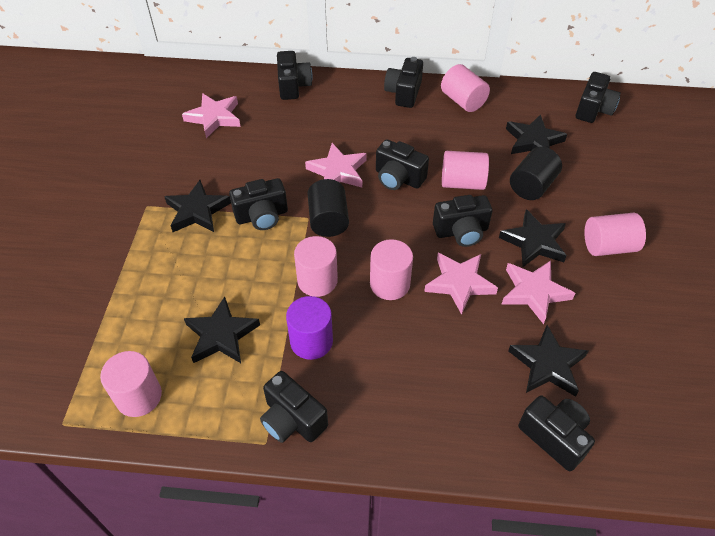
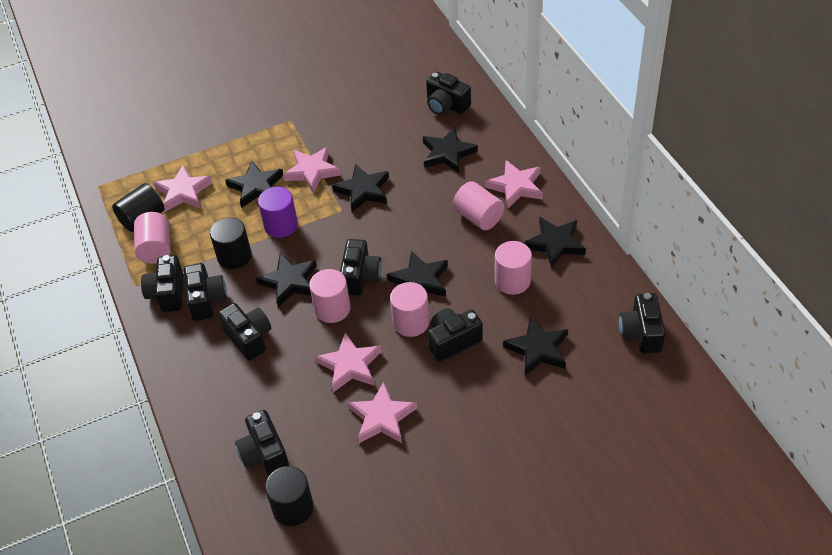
black cylinder: 2 -> 3
black star: 5 -> 7
pink cylinder: 6 -> 5
pink star: 4 -> 5

